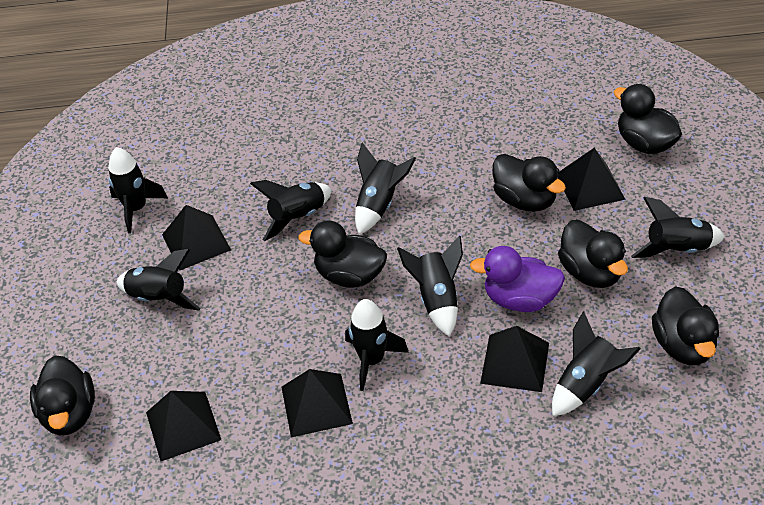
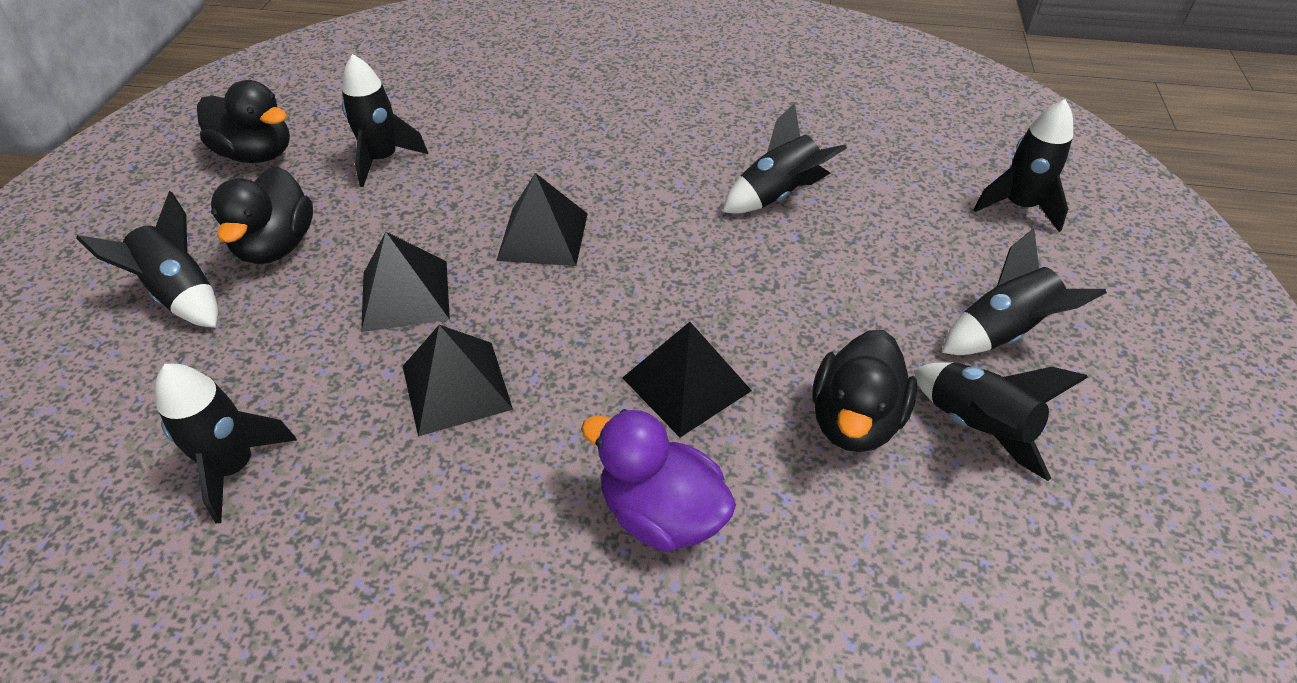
black duck: 6 -> 3
black pyramid: 5 -> 4
black rocket: 8 -> 7

